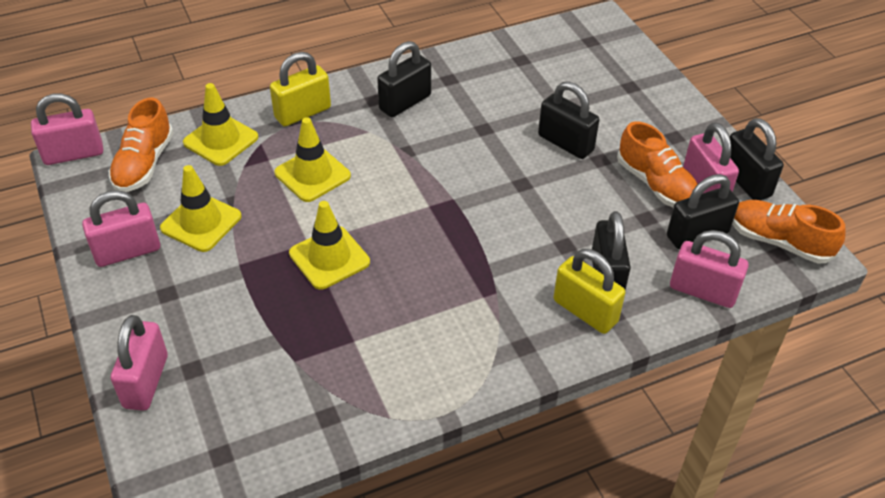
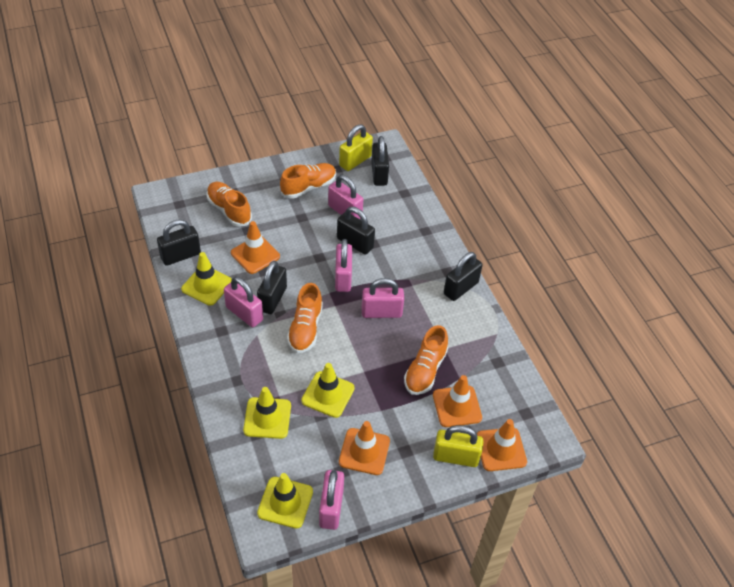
orange shoe: 3 -> 4
orange traffic cone: 0 -> 4

